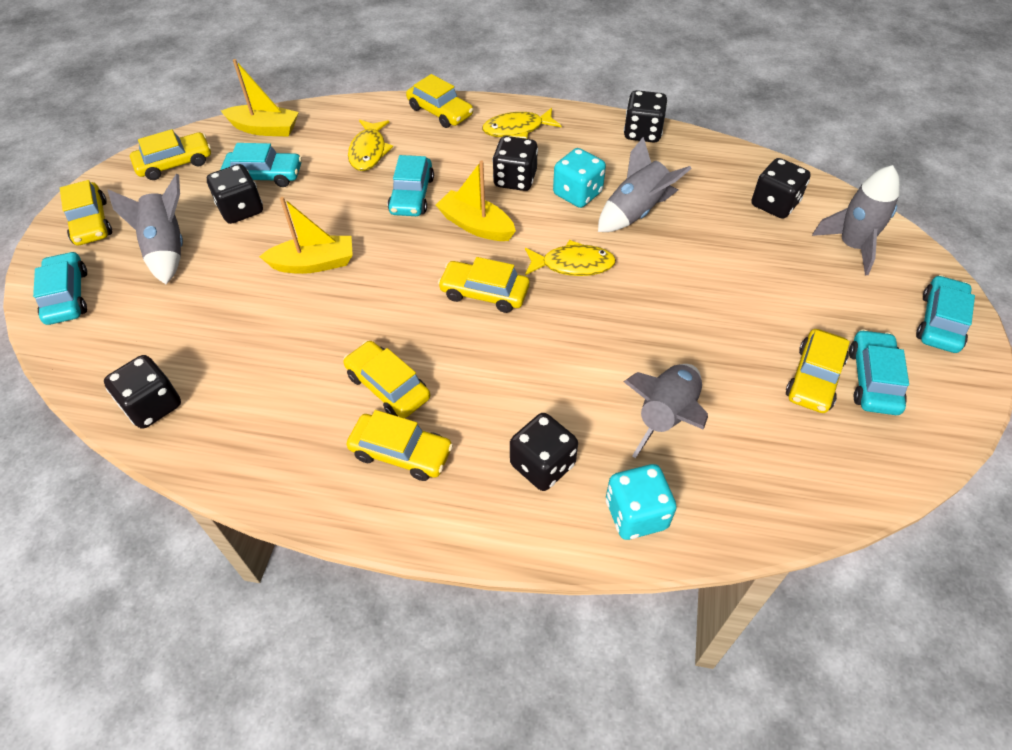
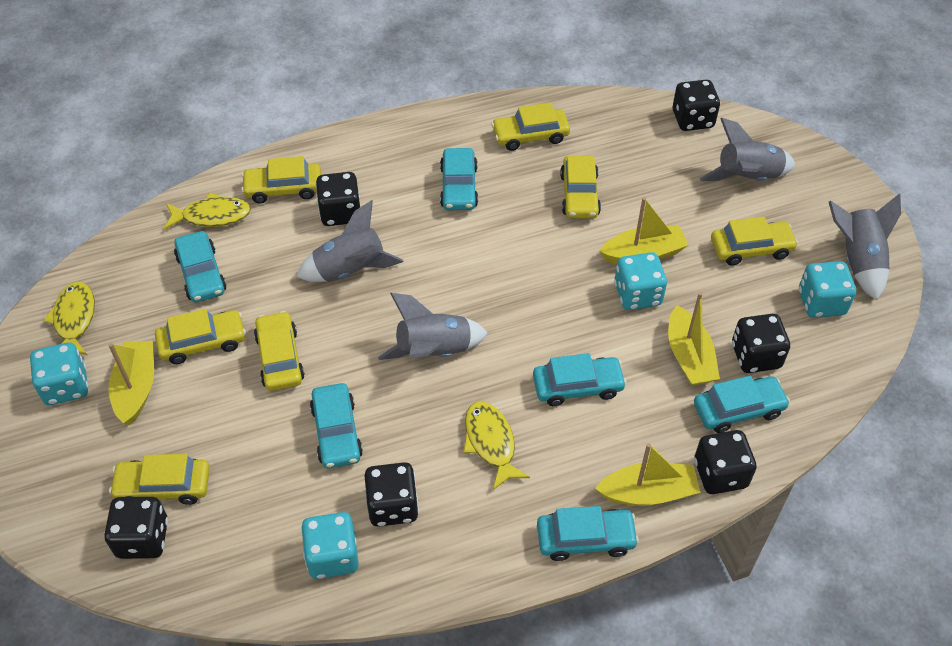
turquoise car: 5 -> 6
turquoise dice: 2 -> 4
yellow boat: 3 -> 4

